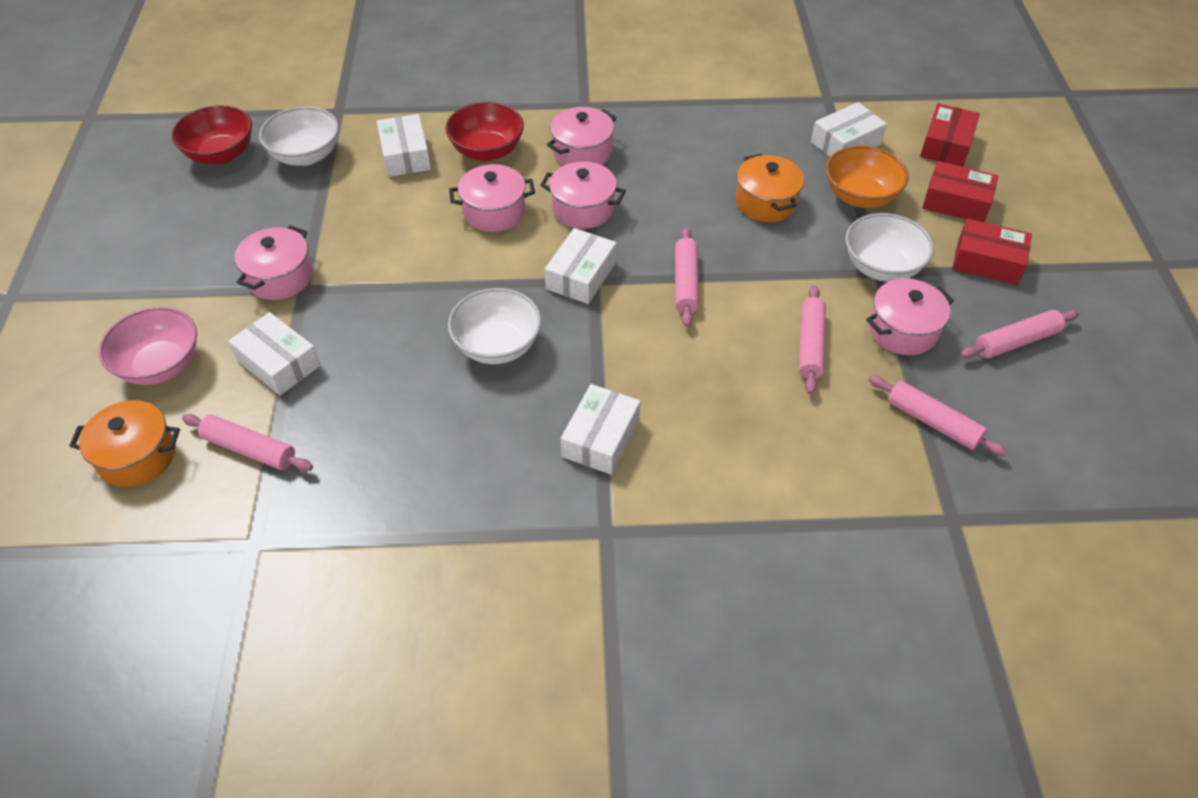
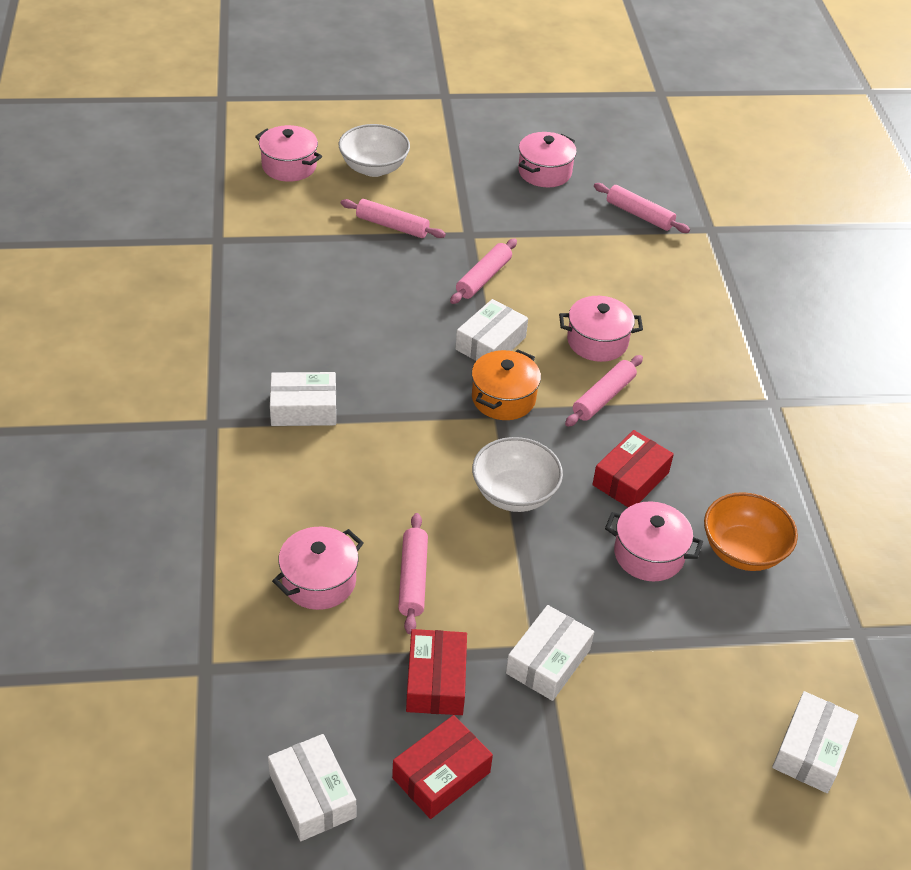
orange pot: 2 -> 1
pink bowl: 1 -> 0
red bowl: 2 -> 0
white bowl: 3 -> 2

